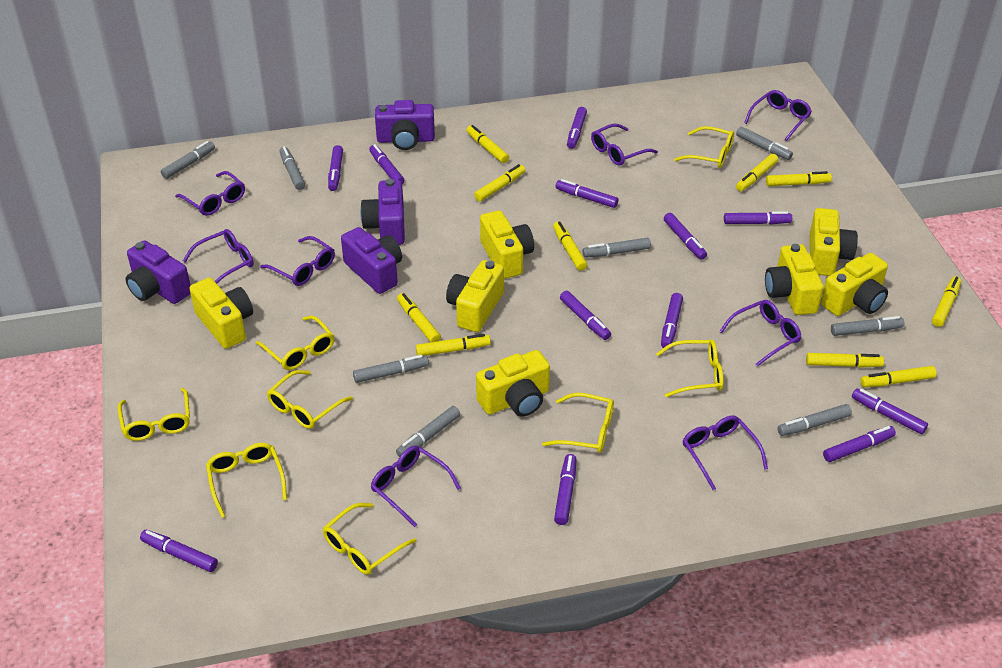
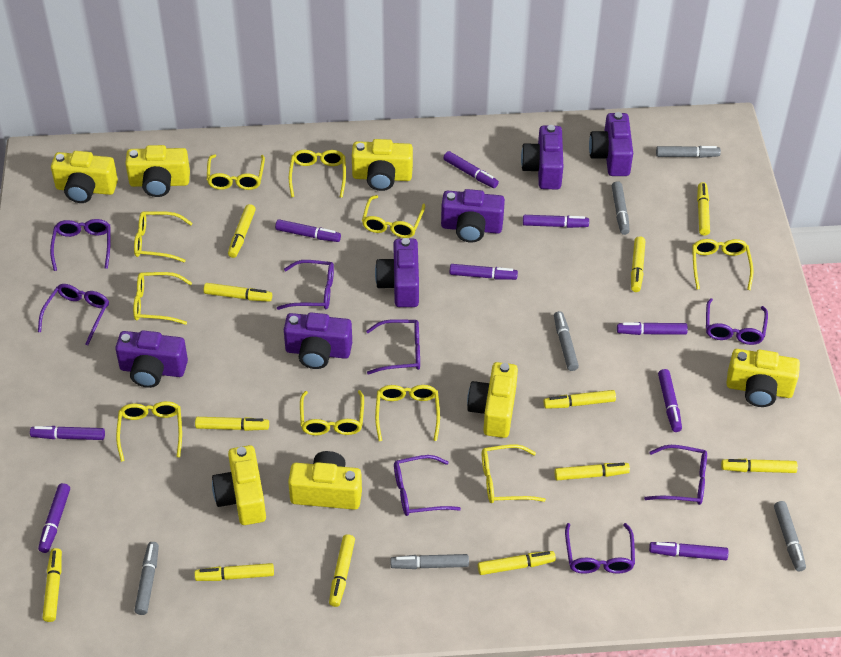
grey marker: 8 -> 6
purple camera: 4 -> 6
purple marker: 12 -> 9
yellow glasses: 8 -> 10
yellow marker: 10 -> 12

